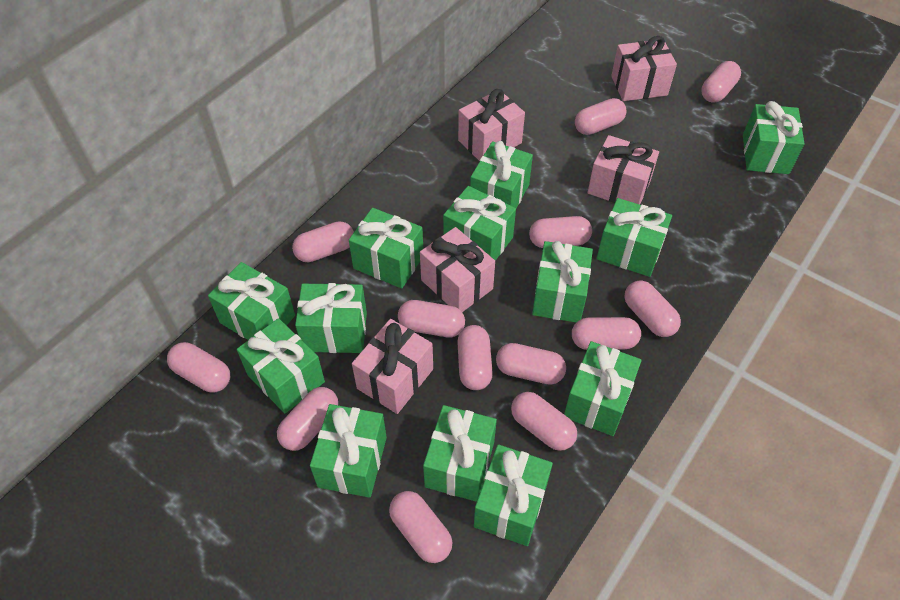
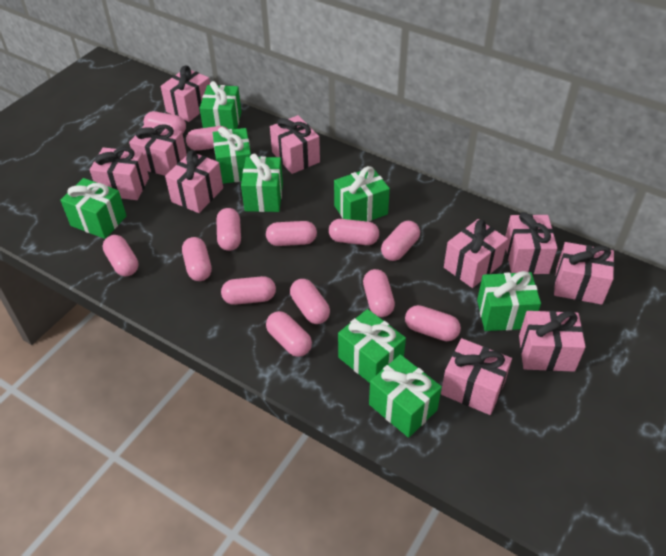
green gift: 13 -> 8
pink gift: 5 -> 10

